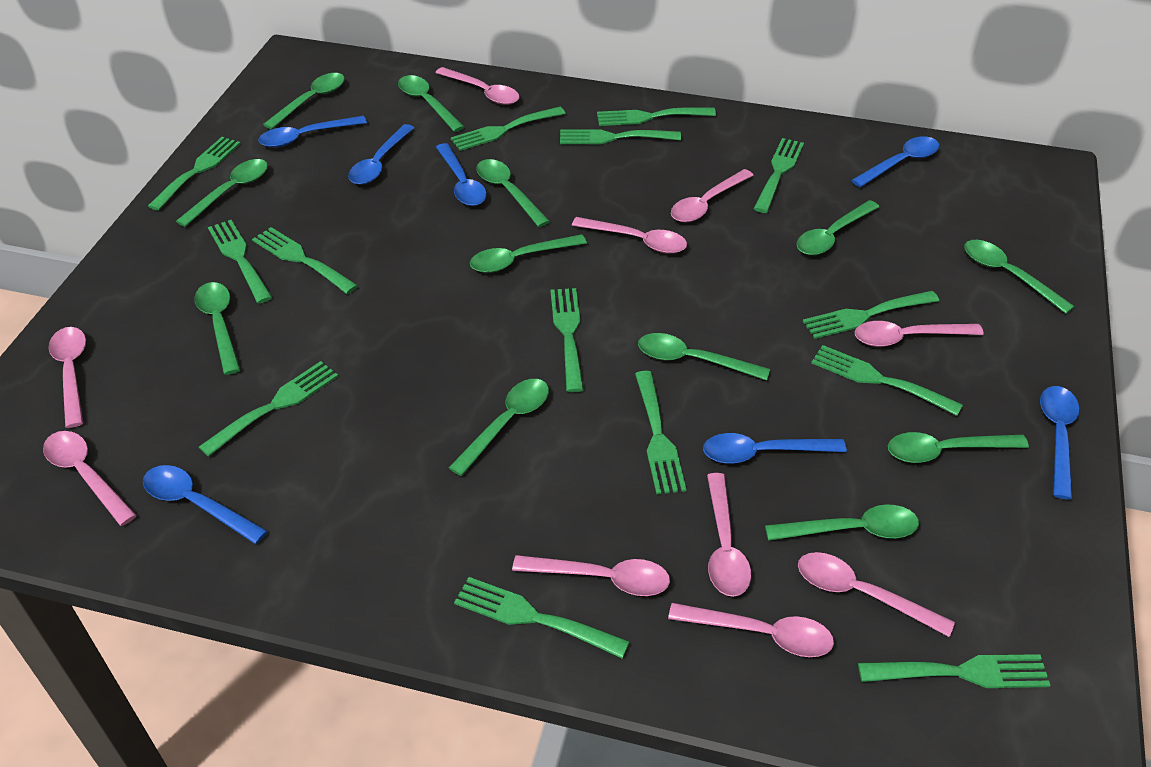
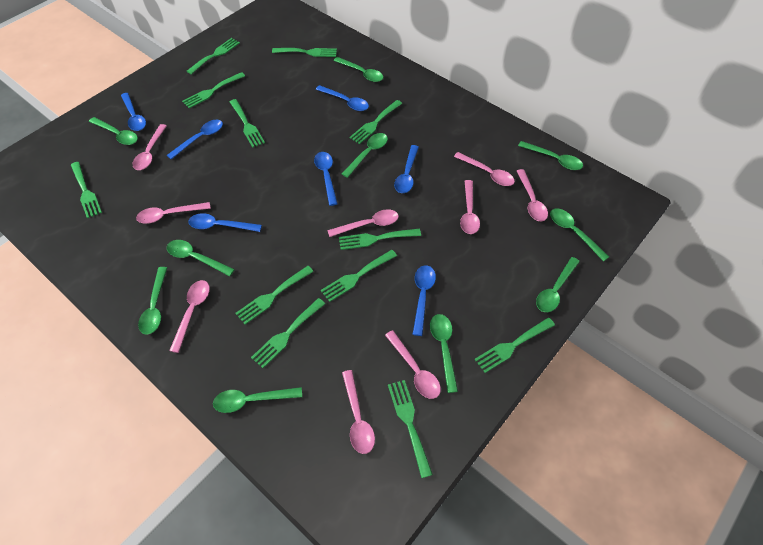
green fork: 14 -> 12
green spoon: 12 -> 10
pink spoon: 10 -> 9

